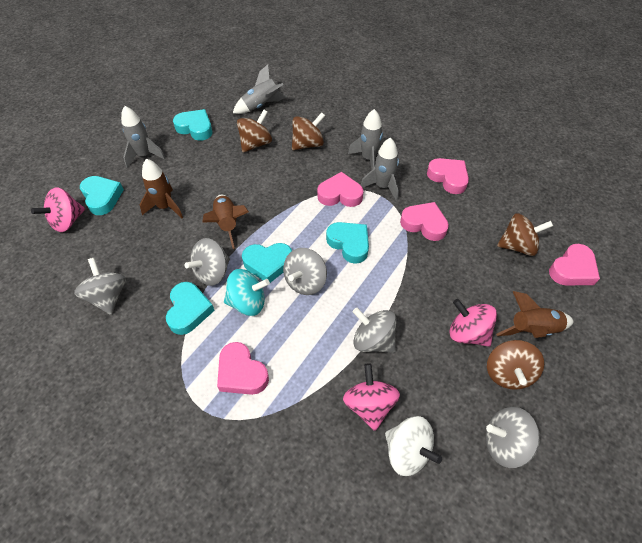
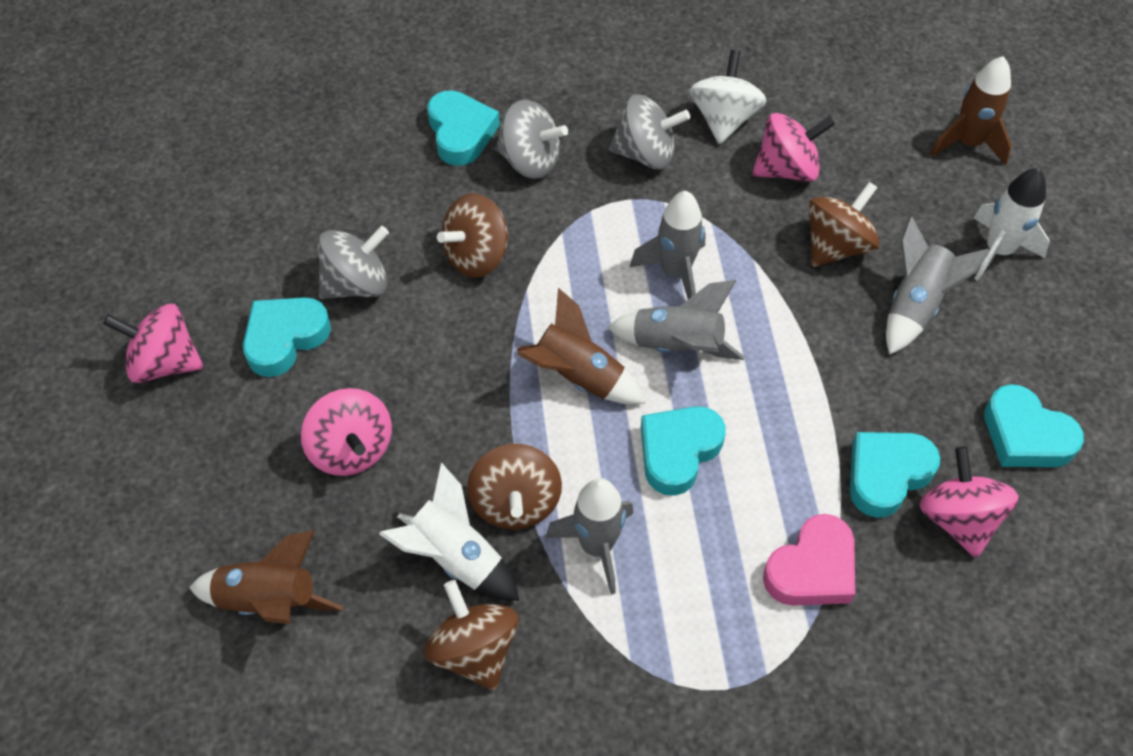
grey spinning top: 5 -> 3
pink heart: 5 -> 1
pink spinning top: 3 -> 4
turquoise spinning top: 1 -> 0
white rocket: 0 -> 2

